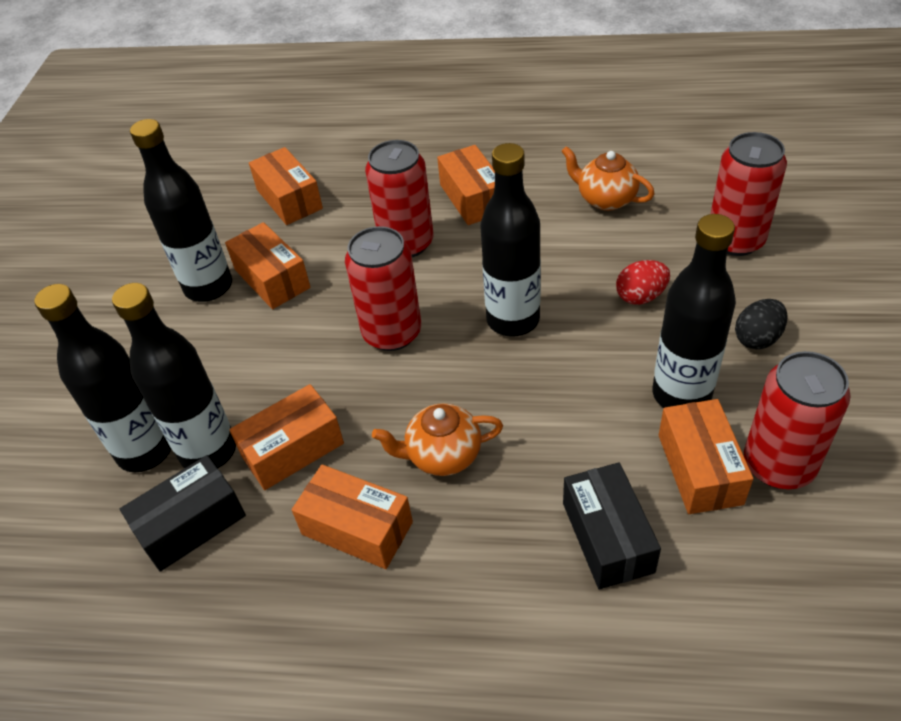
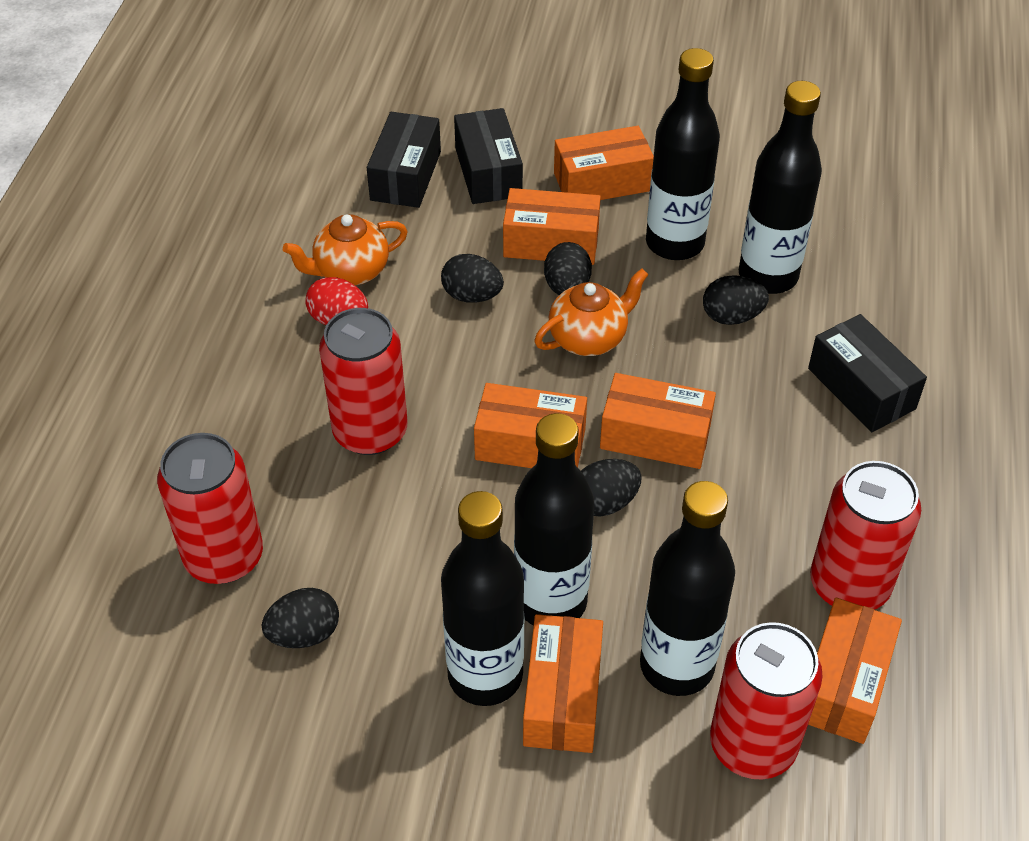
black box: 2 -> 3
black egg: 1 -> 5

